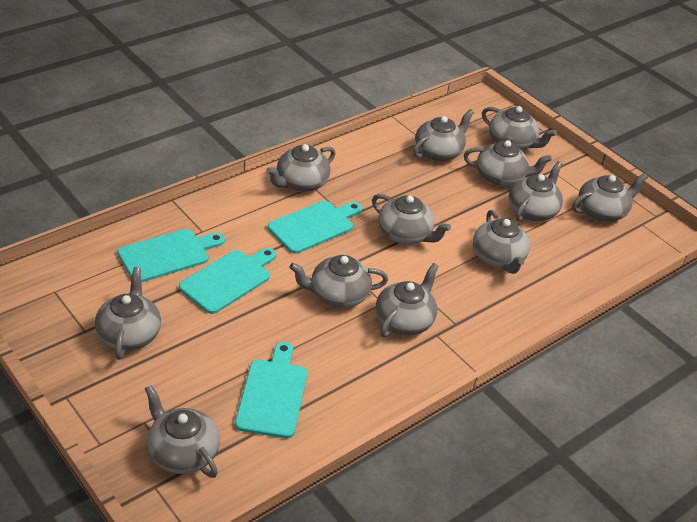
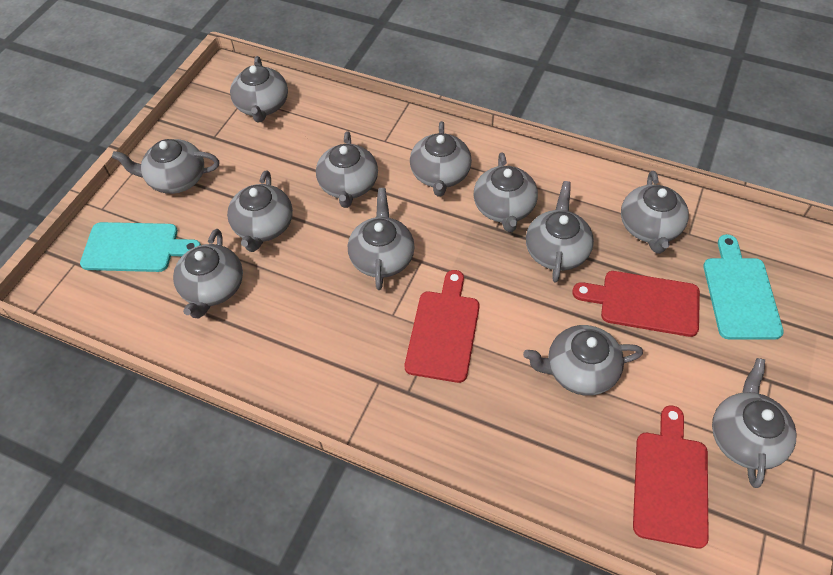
red cutting board: 0 -> 3
turquoise cutting board: 4 -> 2

